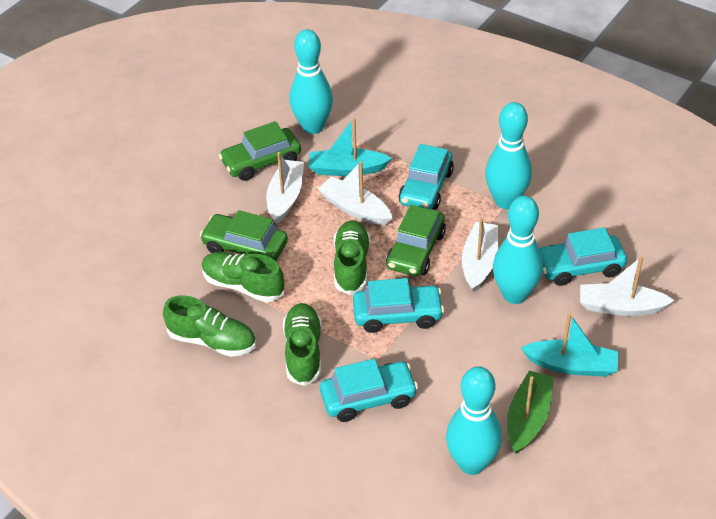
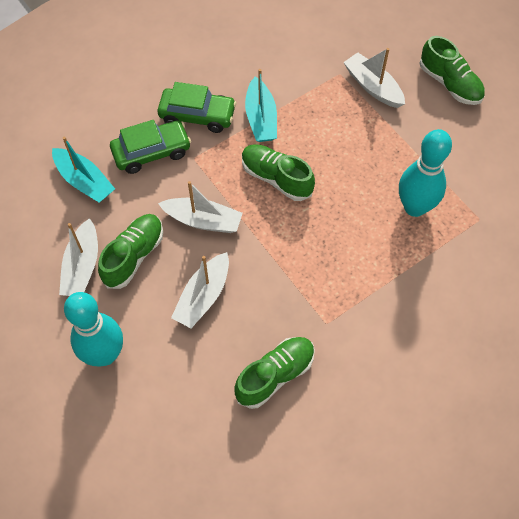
green boat: 1 -> 0
green car: 3 -> 2
turquoise bowling pin: 4 -> 2
turquoise car: 4 -> 0

